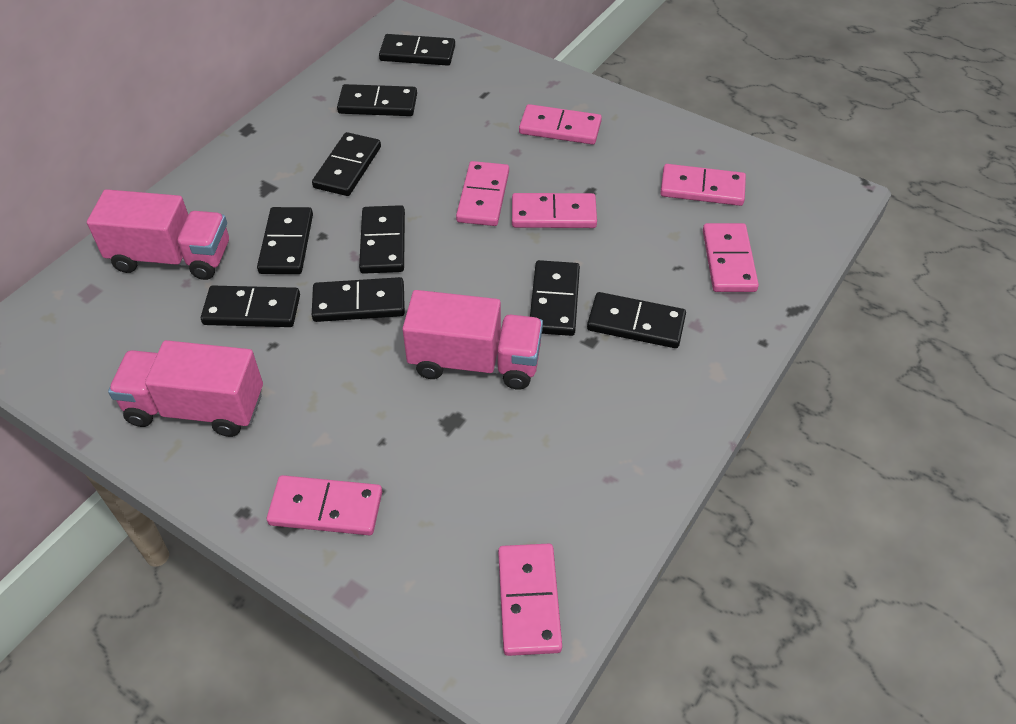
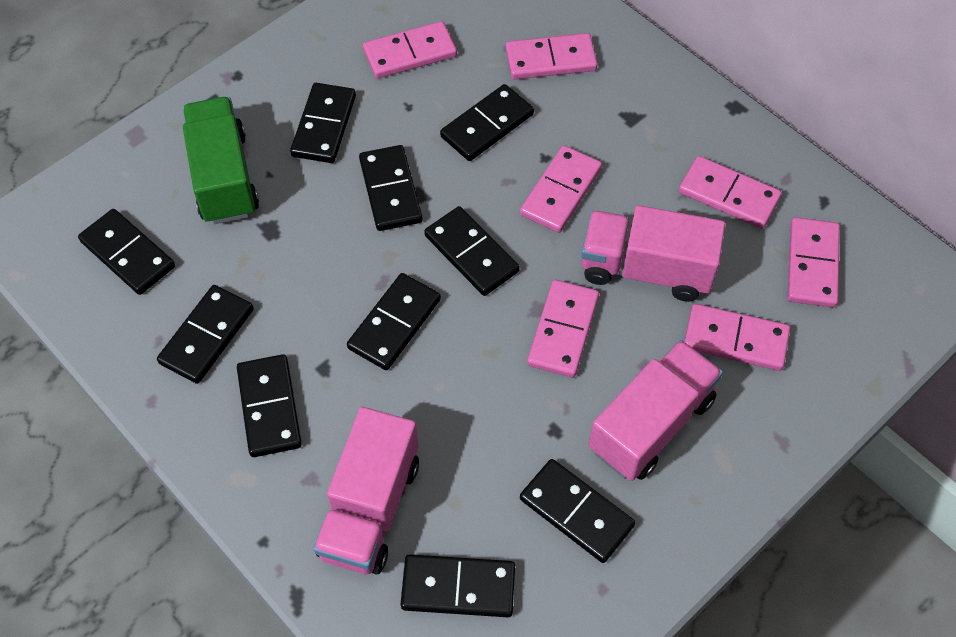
black domino: 9 -> 10
green truck: 0 -> 1

